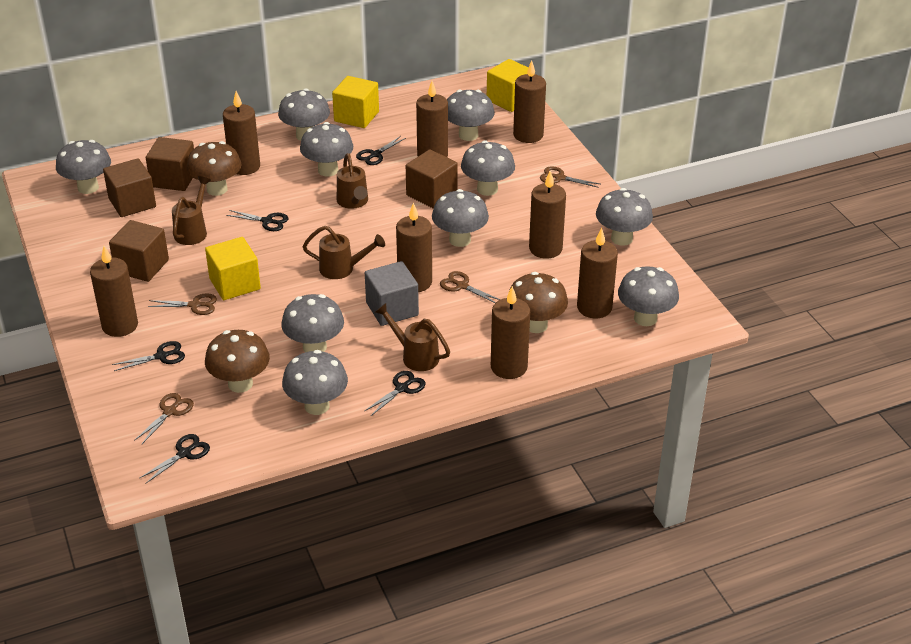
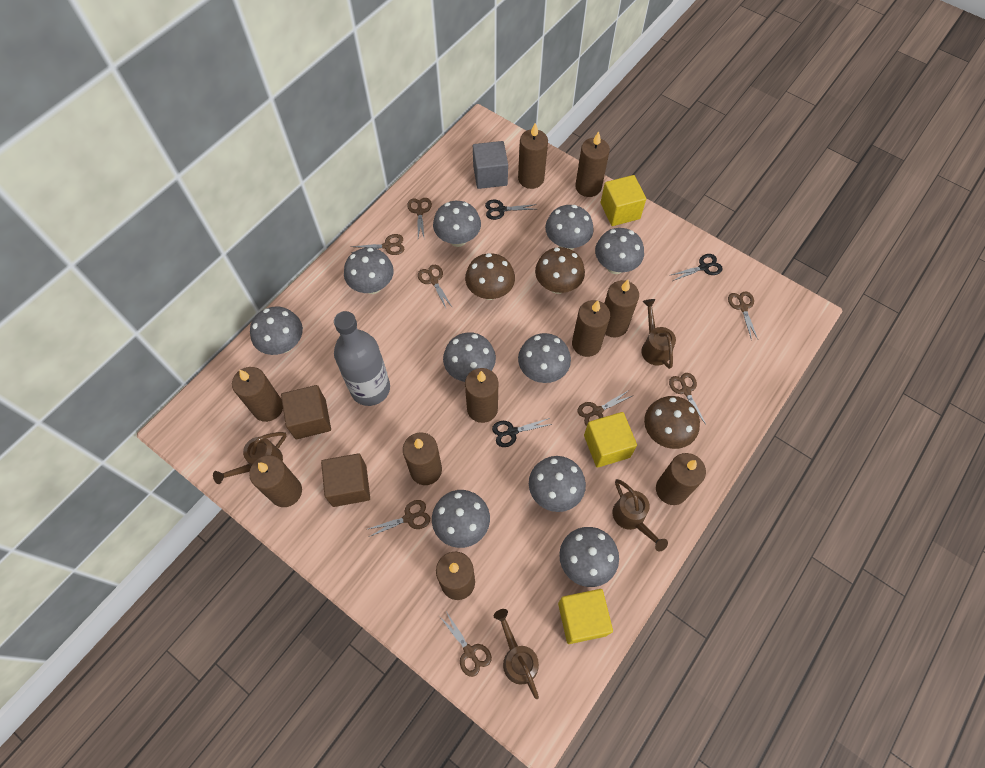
black scissors: 5 -> 3
brown candle: 8 -> 10
brown cube: 4 -> 2
brown scissors: 4 -> 8
grey bottle: 0 -> 1

